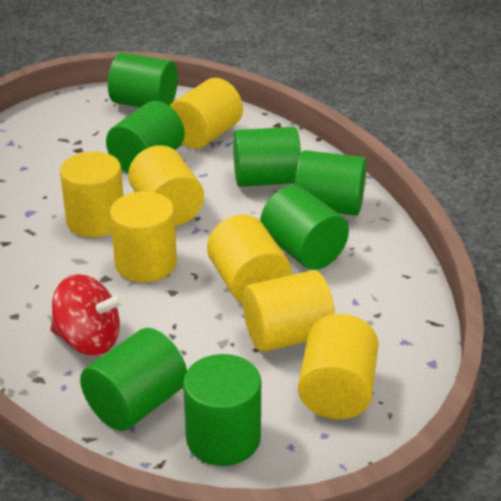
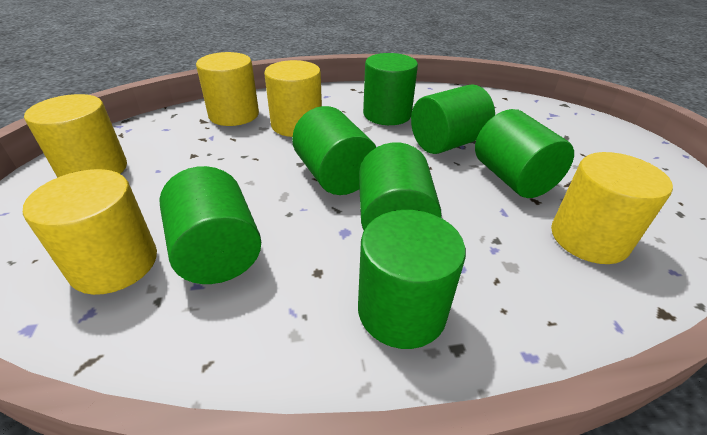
red spinning top: 1 -> 0
yellow cylinder: 7 -> 5

